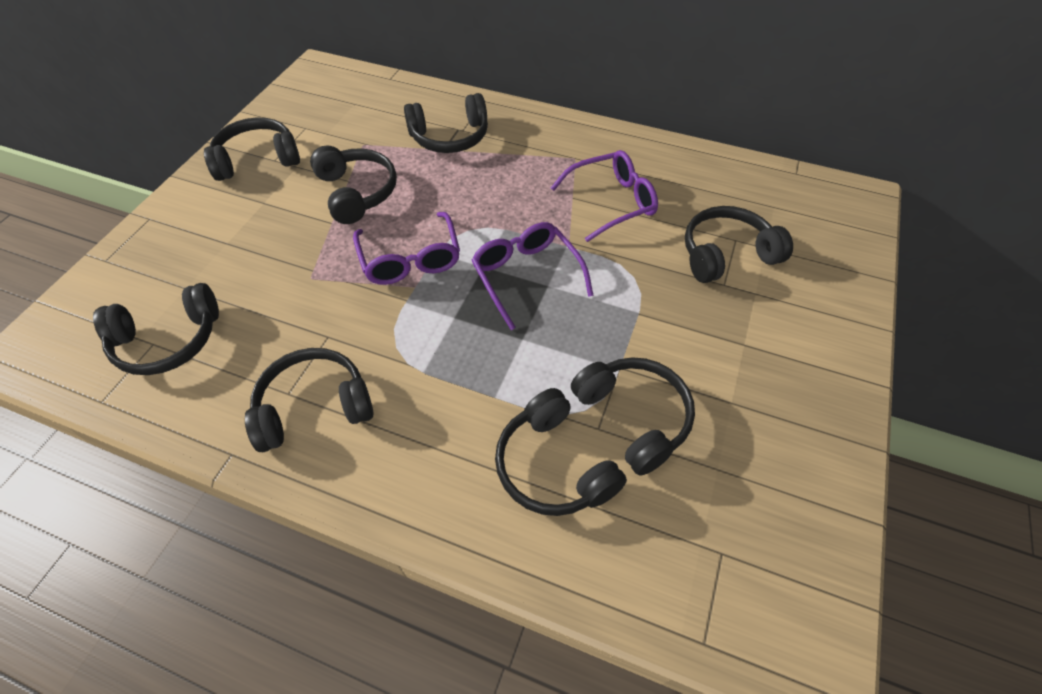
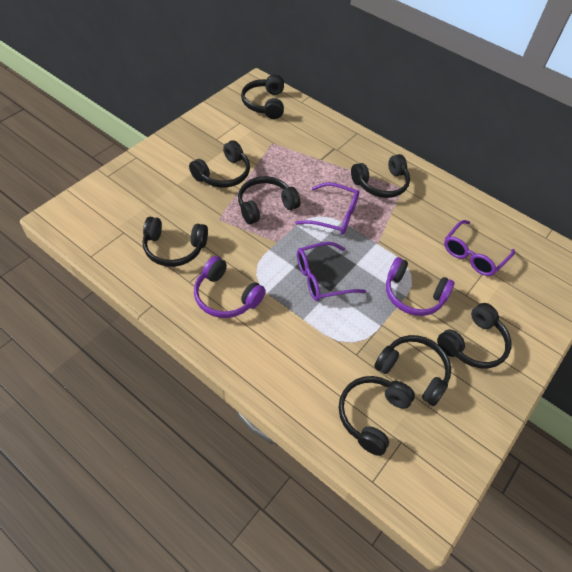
purple headphones: 0 -> 2

